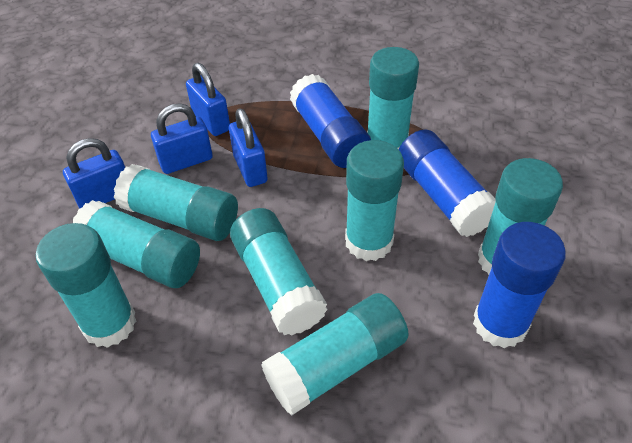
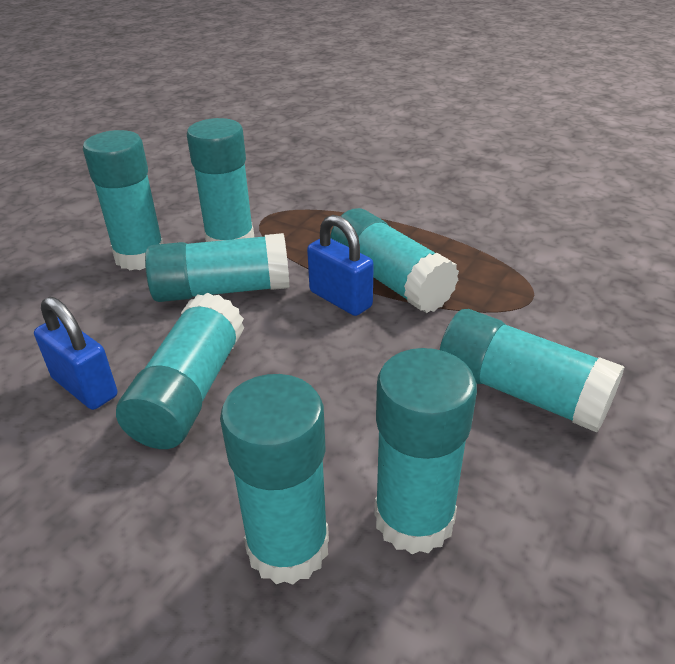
blue glue stick: 3 -> 0
blue padlock: 4 -> 2

